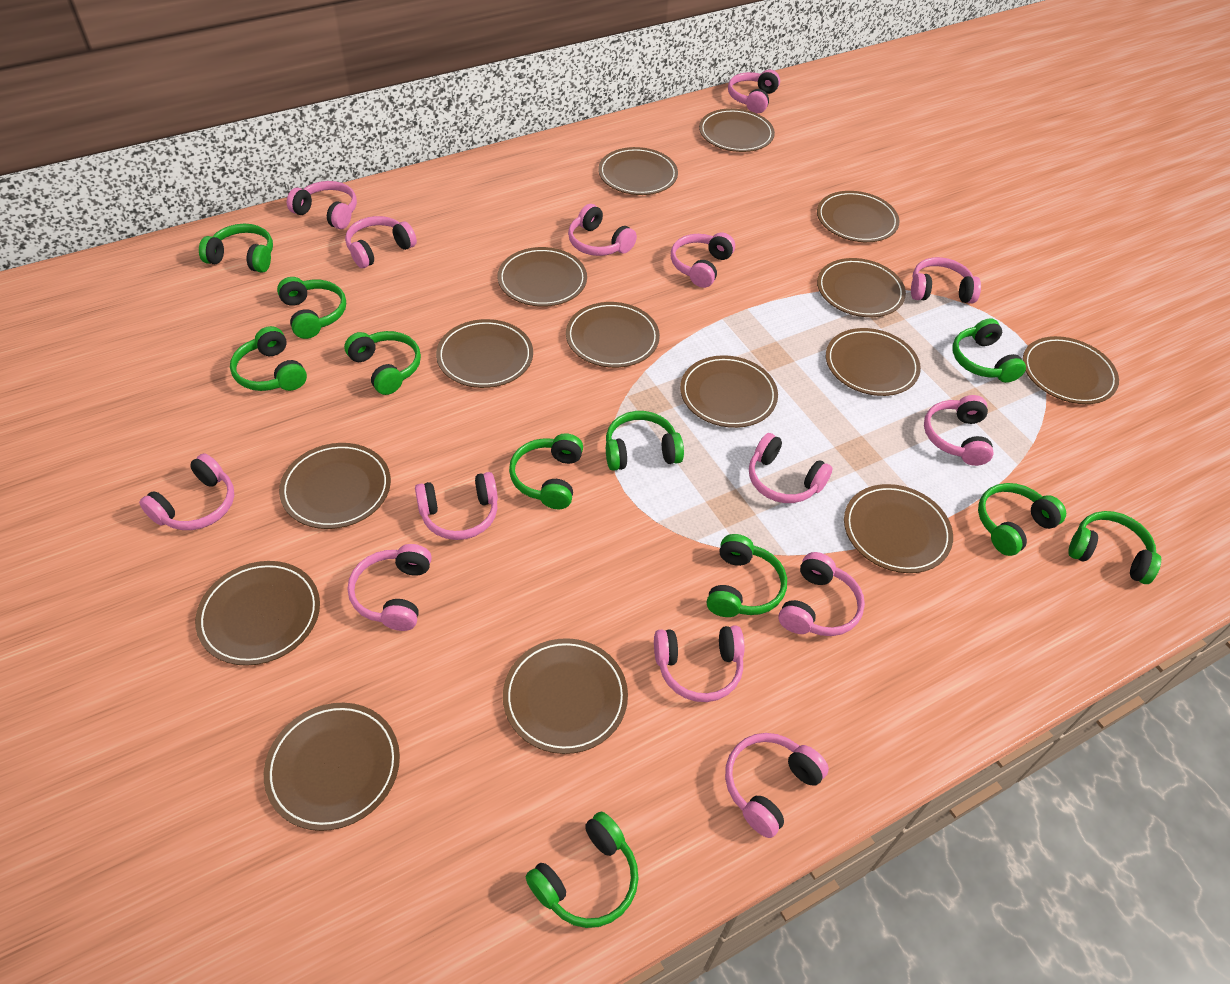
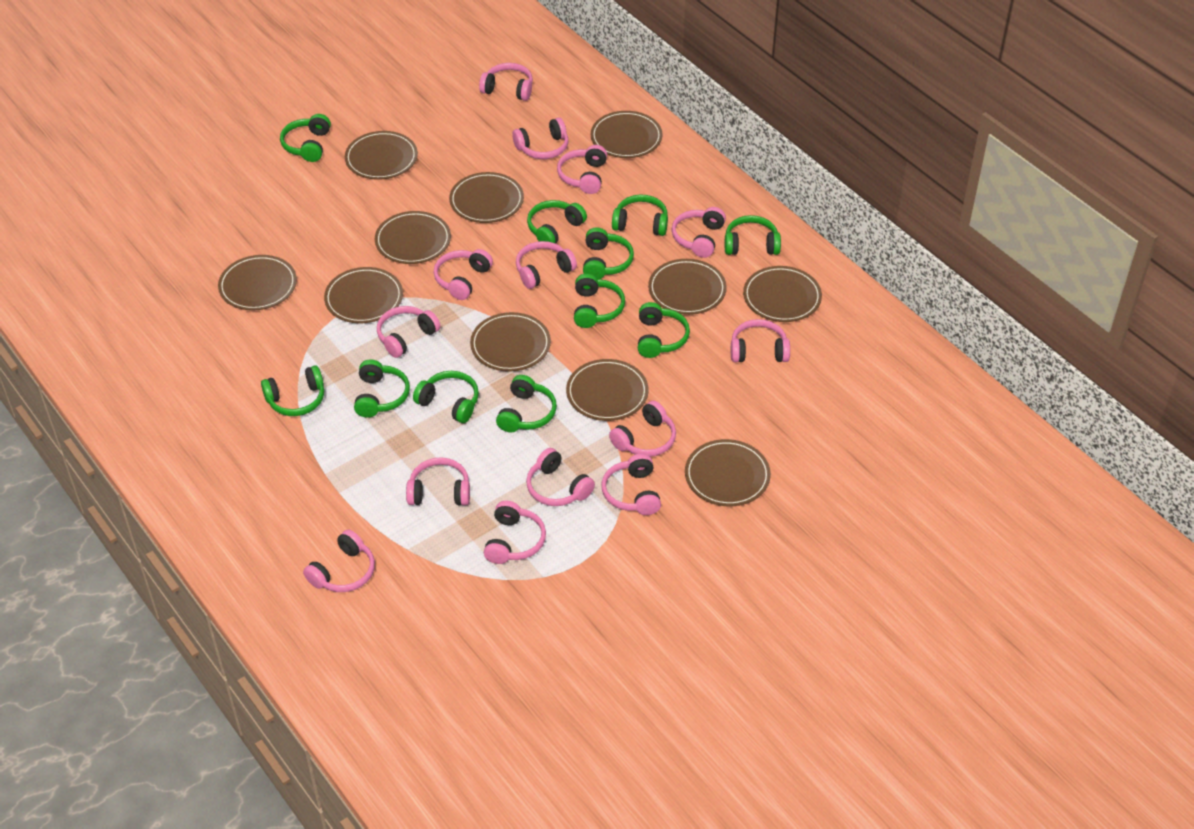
brown plate: 15 -> 11

